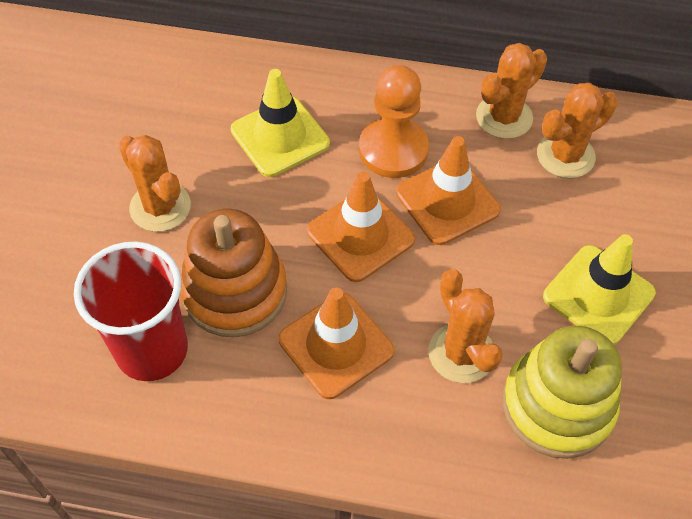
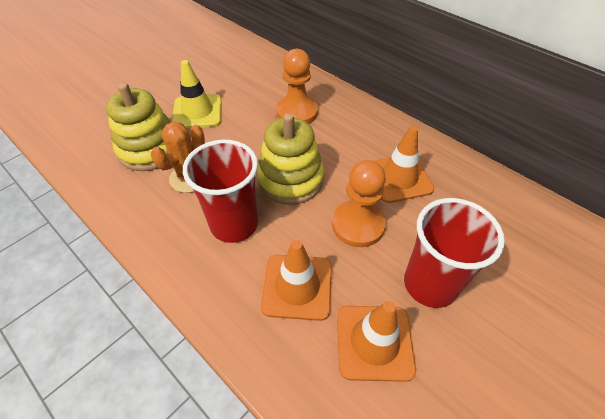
orange cactus: 4 -> 1
orange pawn: 1 -> 2
orange stacking toy: 1 -> 0
red cup: 1 -> 2
yellow stacking toy: 1 -> 2
yellow traffic cone: 2 -> 1

